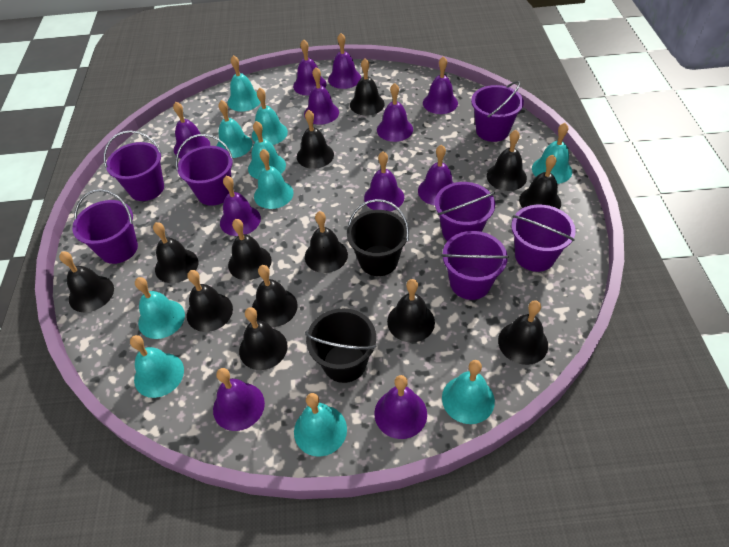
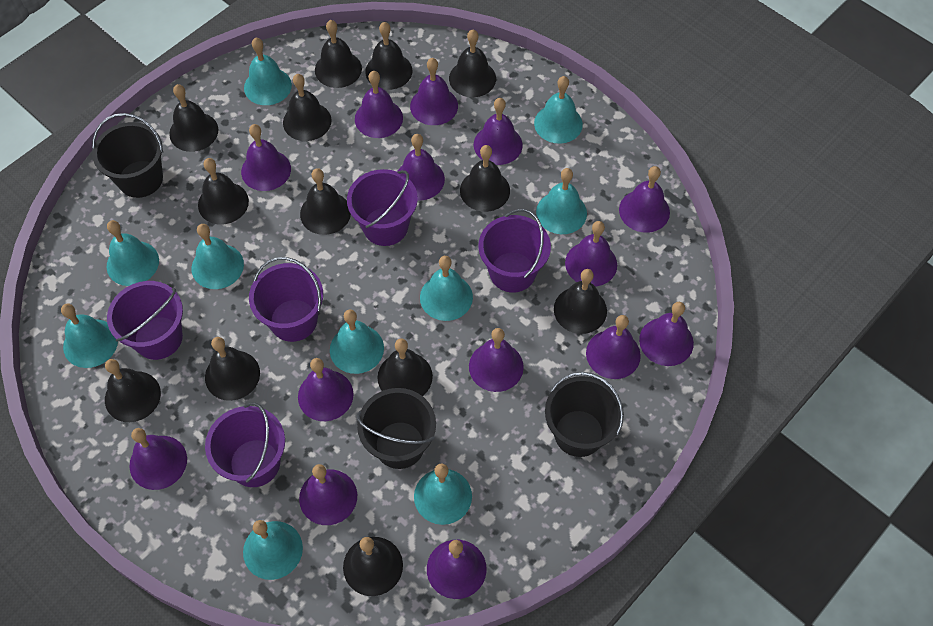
black bucket: 2 -> 3
purple bell: 11 -> 14
purple bucket: 7 -> 5

